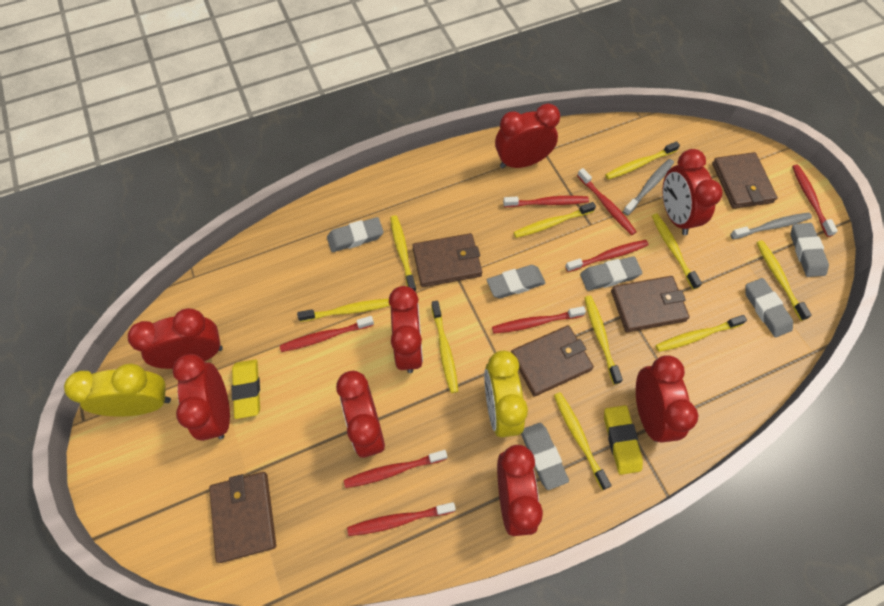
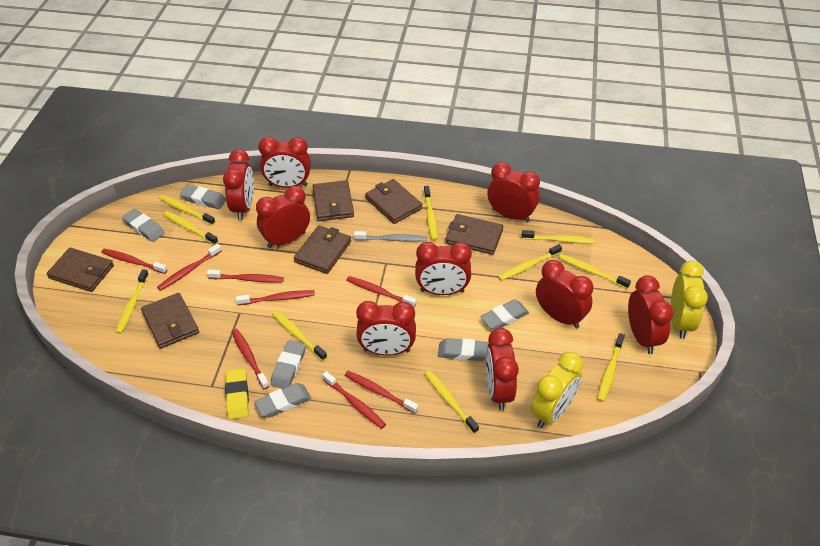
brown wallet: 5 -> 6
grey toothbrush: 2 -> 1
red clock: 8 -> 9
yellow eraser: 2 -> 1

